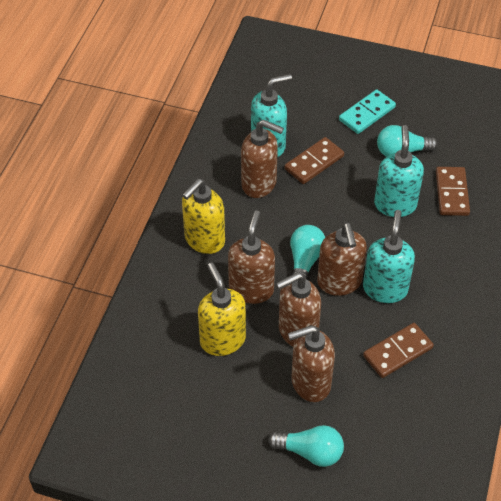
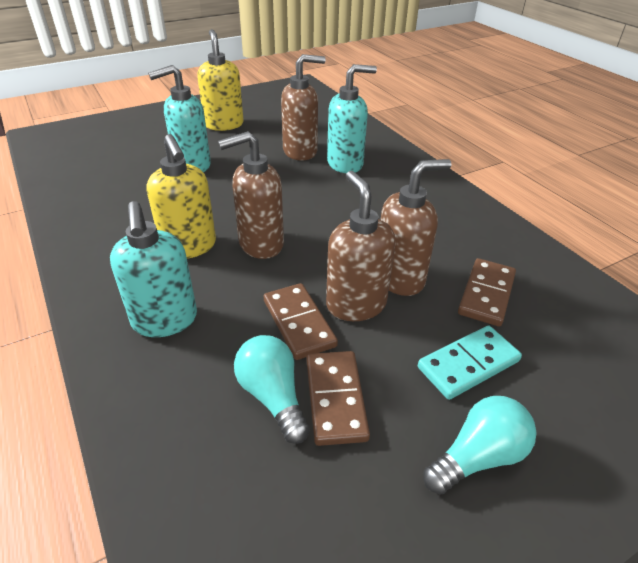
brown soap dispenser: 5 -> 4
turquoise light bulb: 3 -> 2

